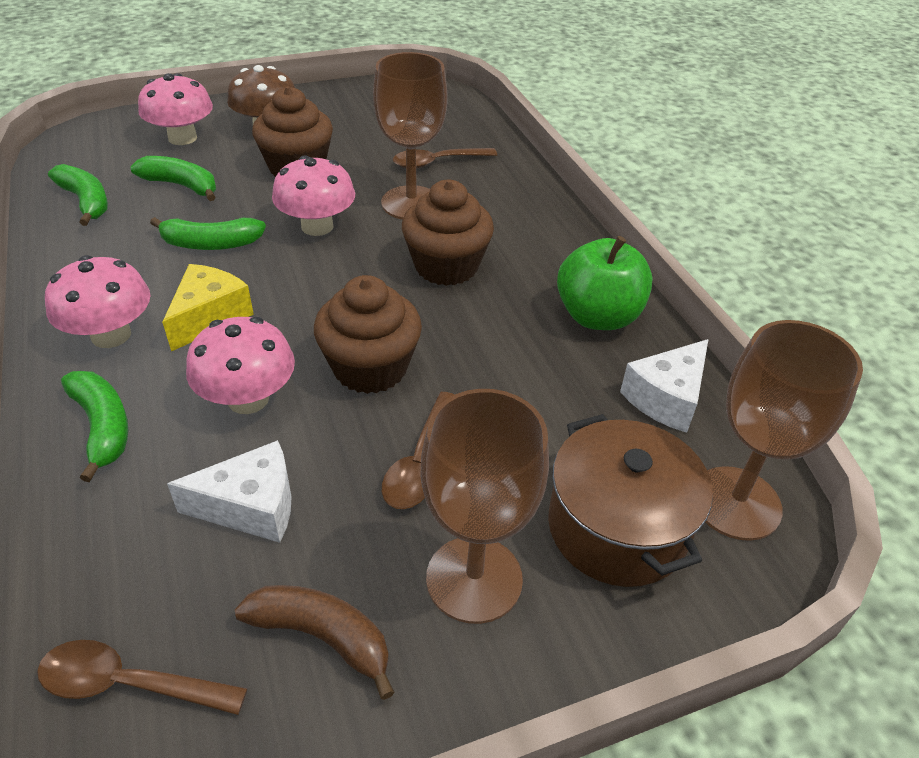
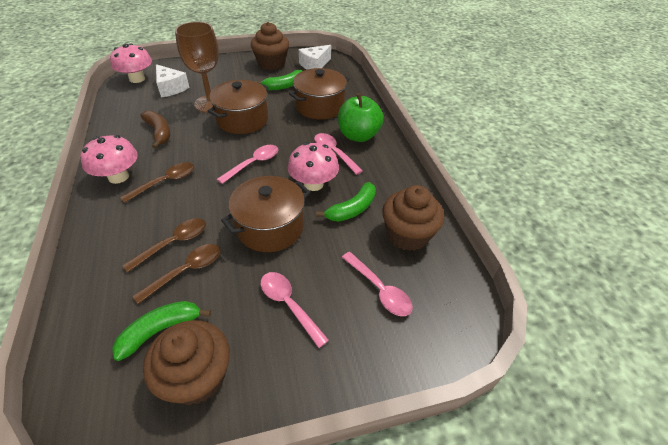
brown goblet: 3 -> 1
brown mushroom: 1 -> 0
brown pot: 1 -> 3
green banana: 4 -> 3
pink mushroom: 4 -> 3
pink spoon: 0 -> 4
yellow cheese: 1 -> 0

